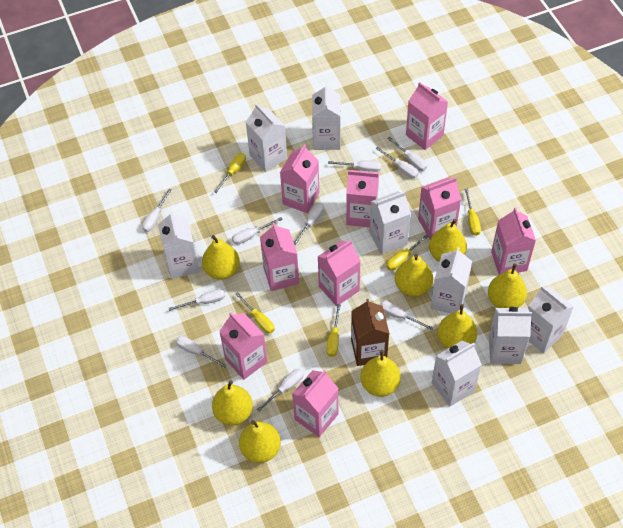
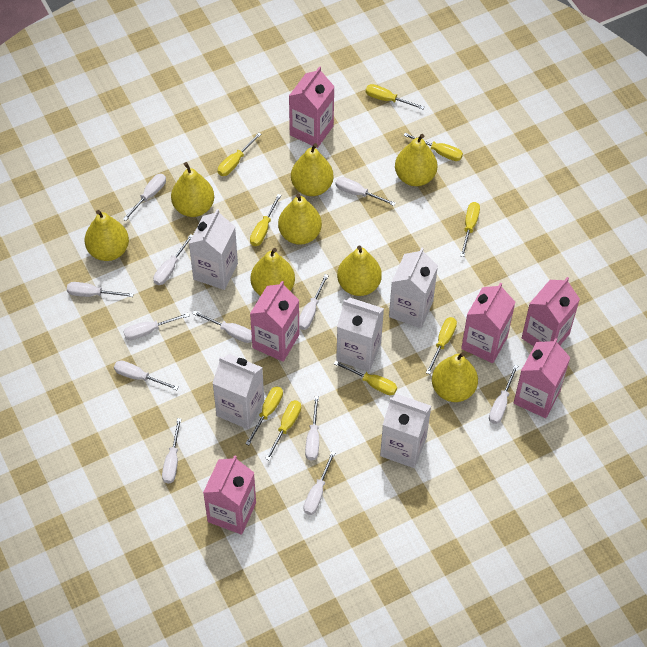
brown carton: 1 -> 0
pink carton: 9 -> 6
white carton: 8 -> 5
white screwdriver: 10 -> 12
yellow screwdriver: 5 -> 9

